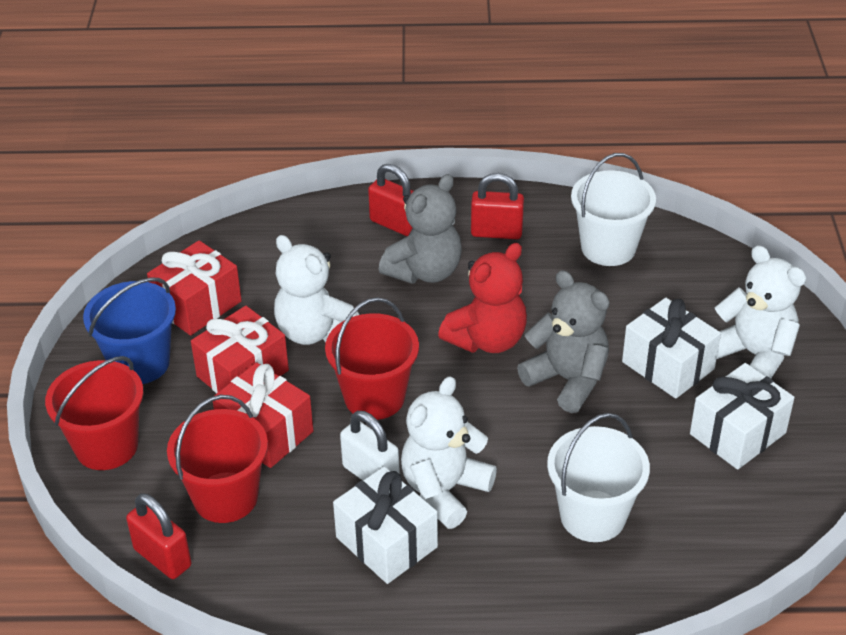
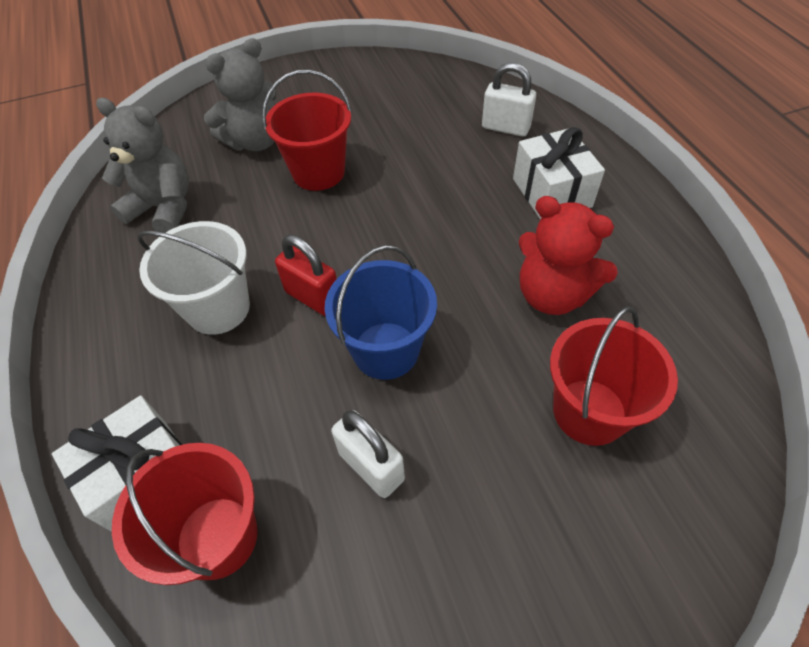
red gift: 3 -> 0
red padlock: 3 -> 1
white bucket: 2 -> 1
white gift: 3 -> 2
white padlock: 1 -> 2
white teddy bear: 3 -> 0

